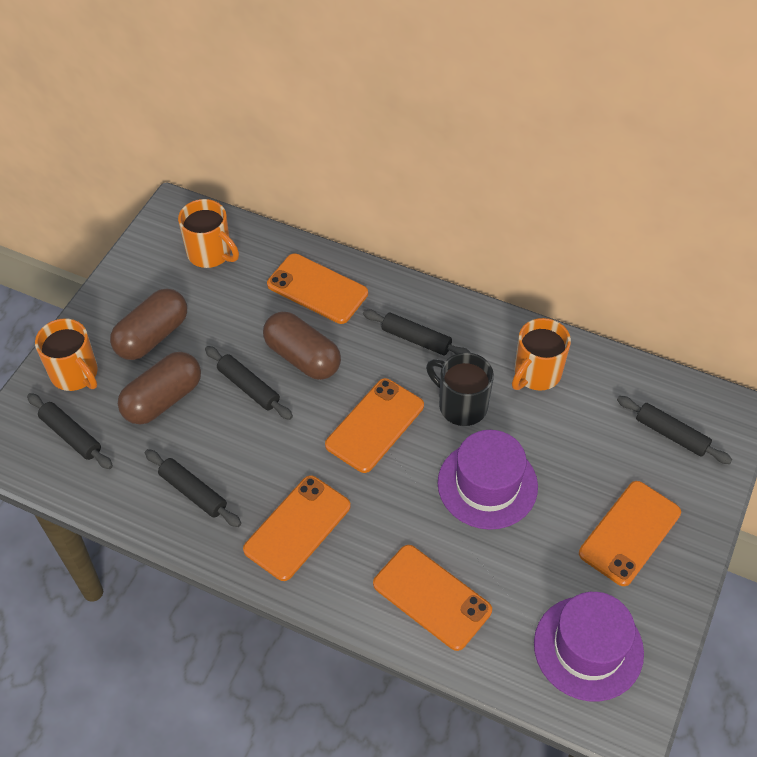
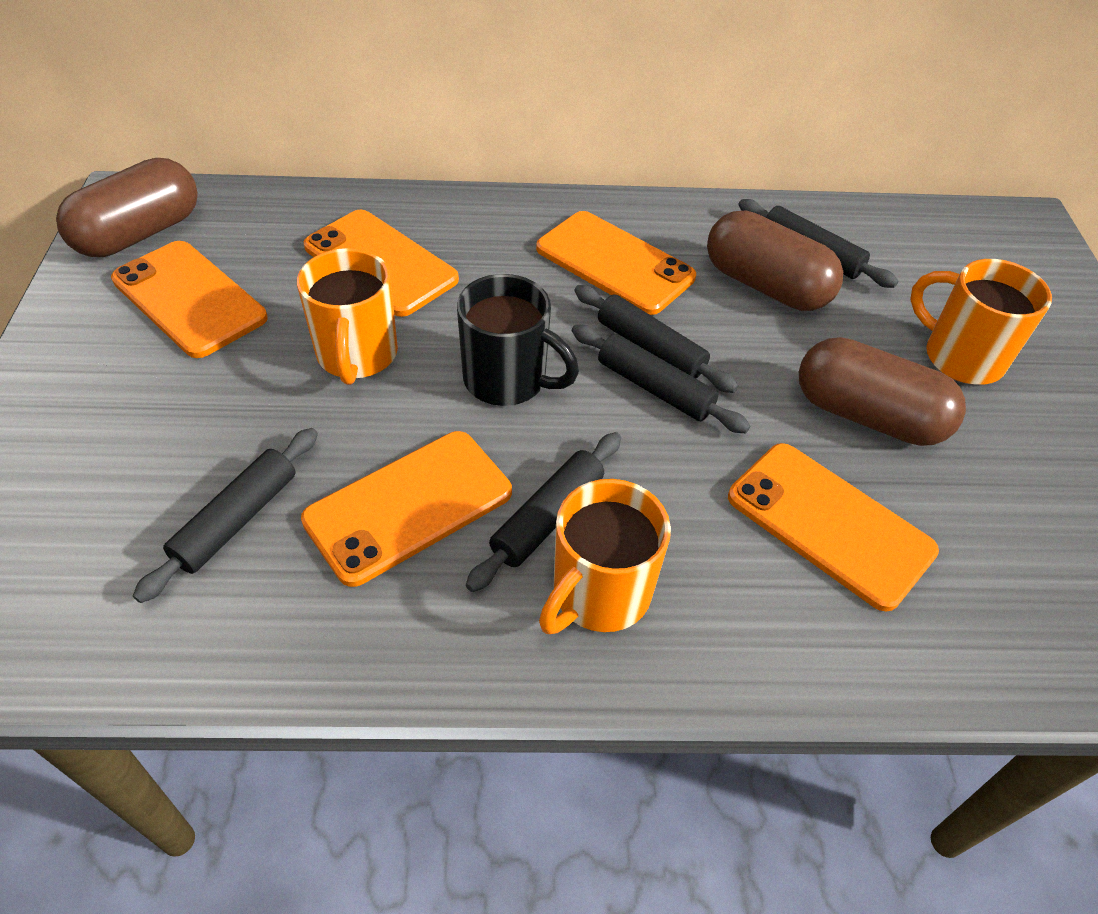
purple hat: 2 -> 0

